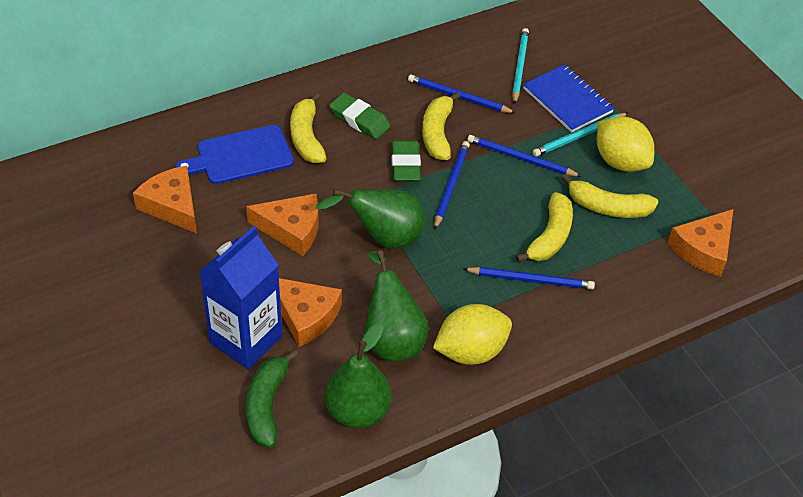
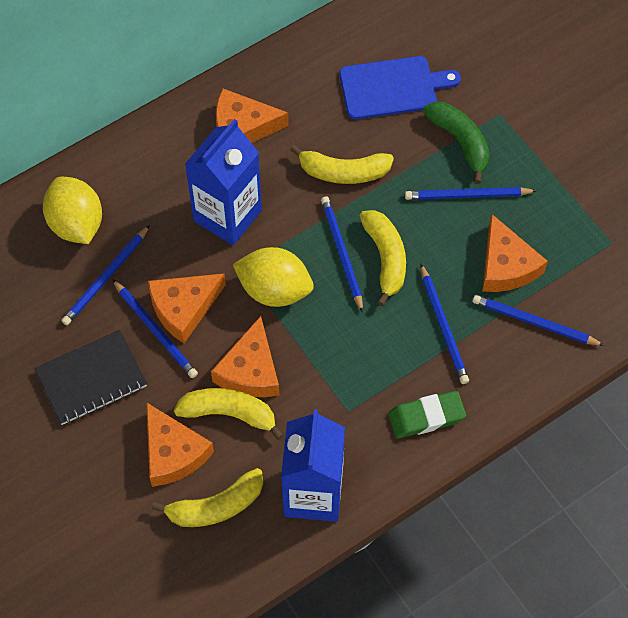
black notebook: 0 -> 1
blue carton: 1 -> 2
blue notebook: 1 -> 0
blue pencil: 4 -> 6
green eraser: 2 -> 1
green pear: 3 -> 0
orange cheese: 4 -> 5
turquoise pencil: 2 -> 0

